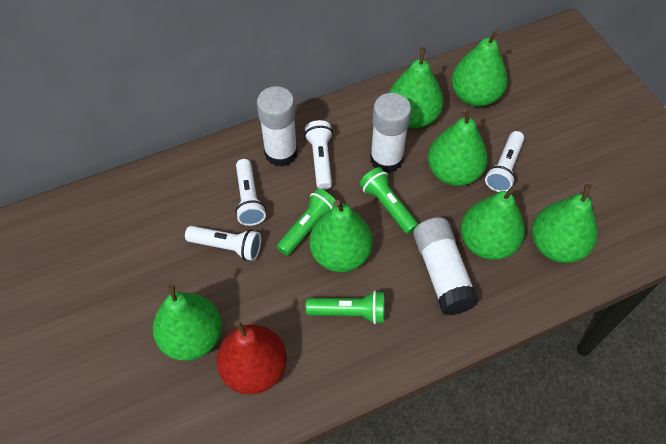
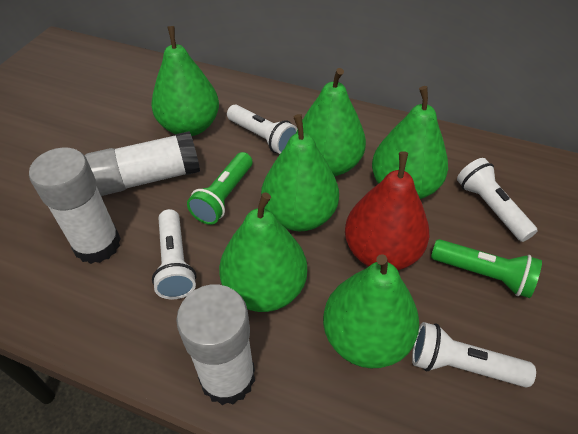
green flashlight: 3 -> 2
green pear: 7 -> 6

